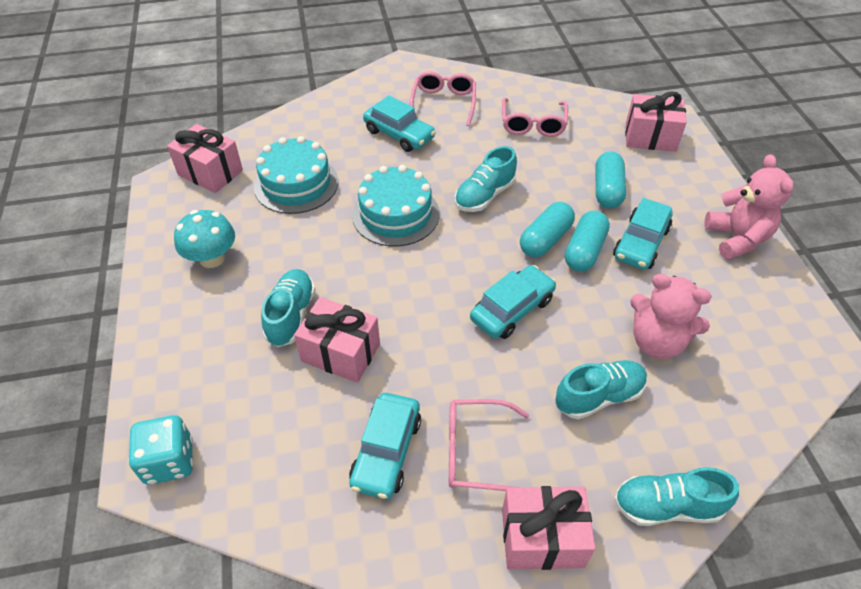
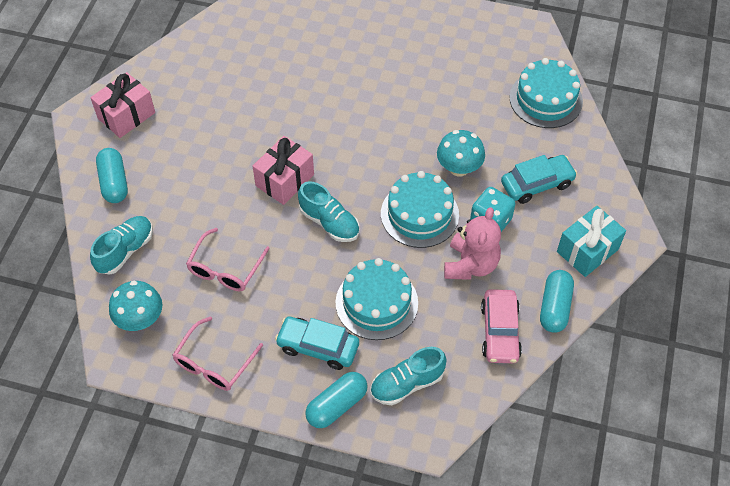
pink car: 0 -> 1
pink gift: 4 -> 2
pink glasses: 3 -> 2
pink teddy bear: 2 -> 1
turquoise cake: 2 -> 3
turquoise car: 4 -> 2
turquoise gift: 0 -> 1
turquoise mushroom: 1 -> 2
turquoise shoe: 4 -> 3

